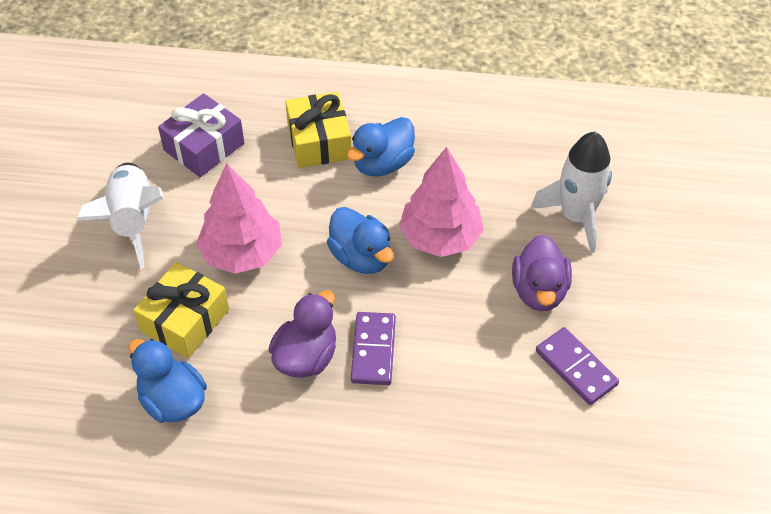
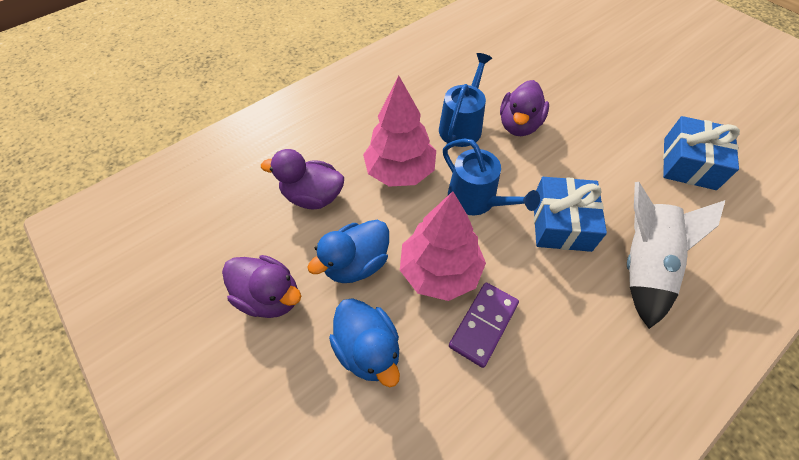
blue duck: 3 -> 2
blue gift: 0 -> 2
blue watering can: 0 -> 2
purple domino: 2 -> 1
purple duck: 2 -> 3
purple gift: 1 -> 0
white rocket: 2 -> 1
yellow gift: 2 -> 0

